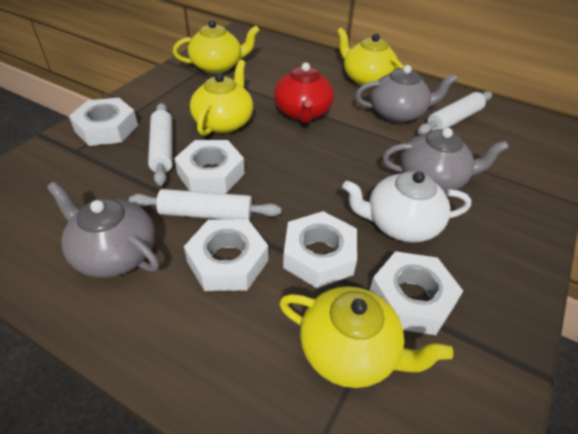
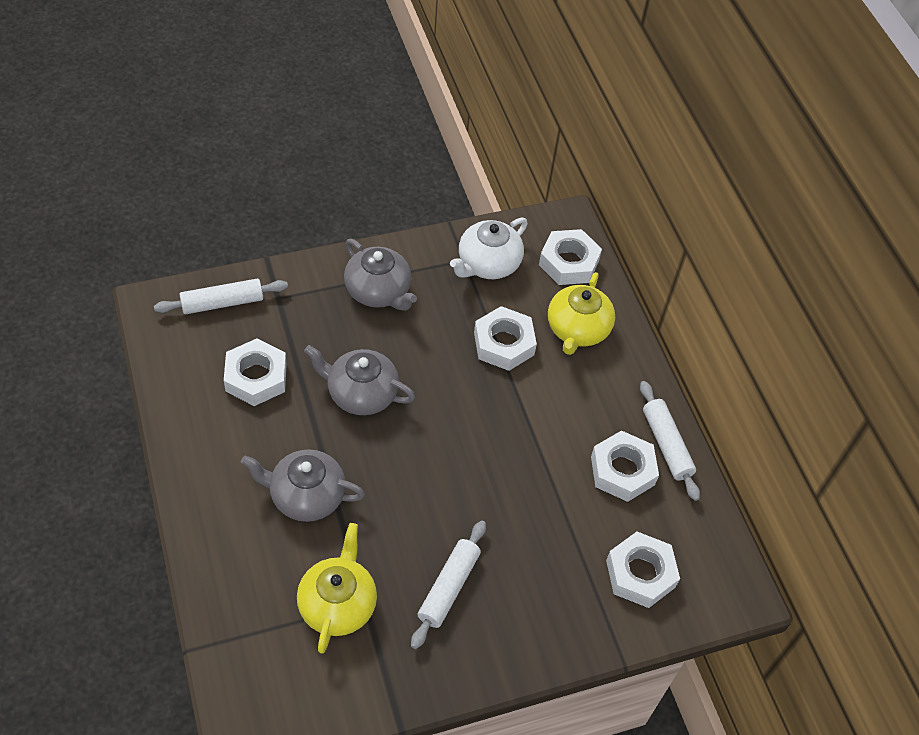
red teapot: 1 -> 0
yellow teapot: 4 -> 2

